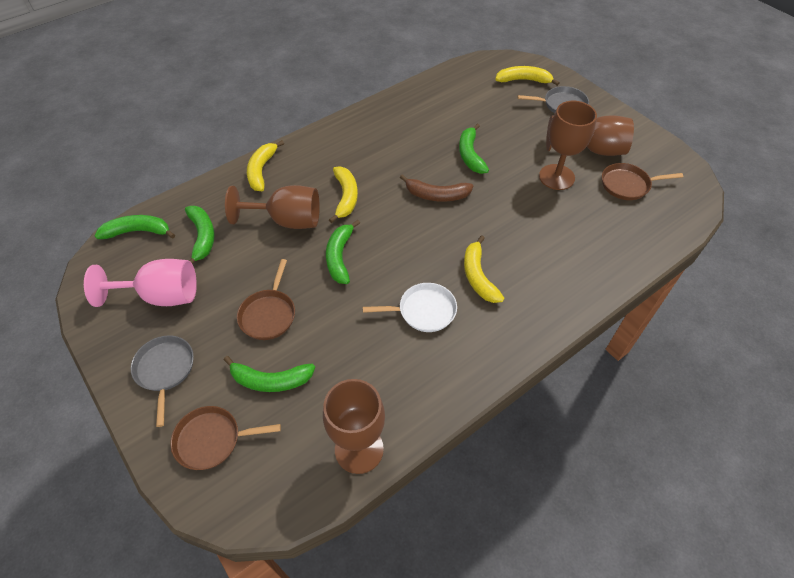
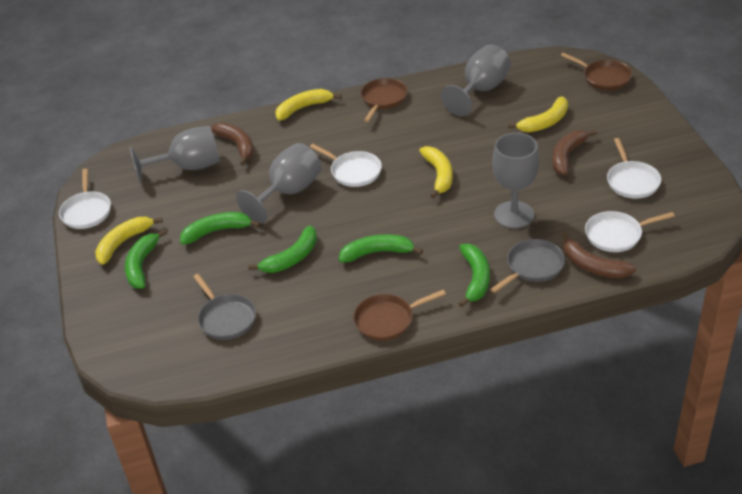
brown banana: 1 -> 3
brown goblet: 4 -> 0
grey goblet: 0 -> 4
pink goblet: 1 -> 0
white pan: 1 -> 4

